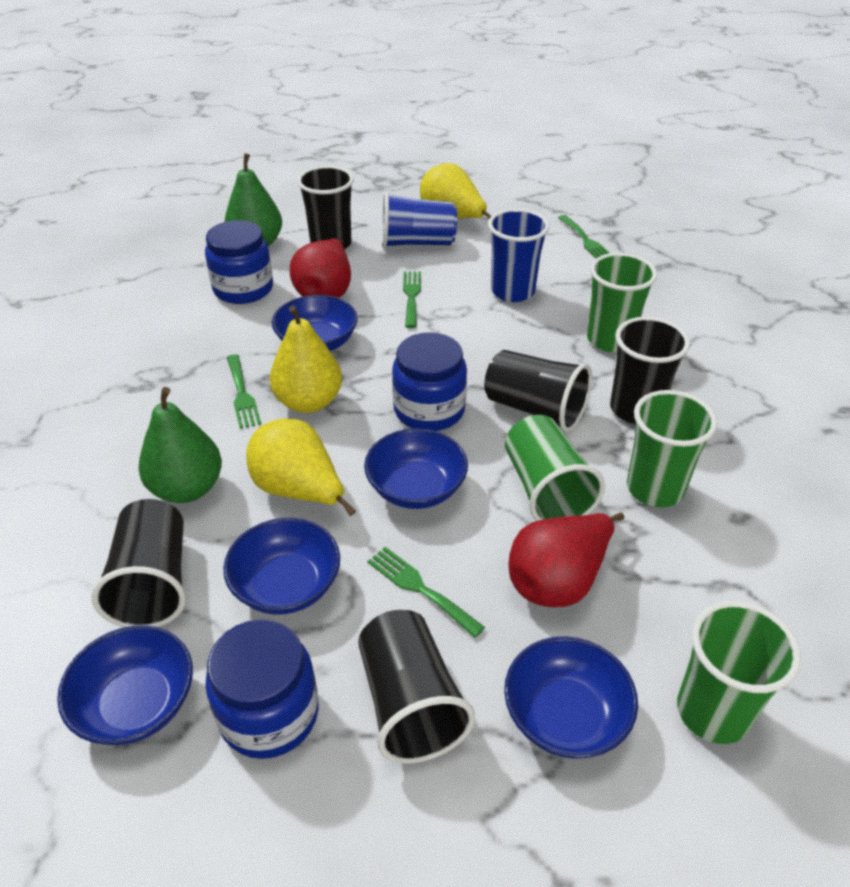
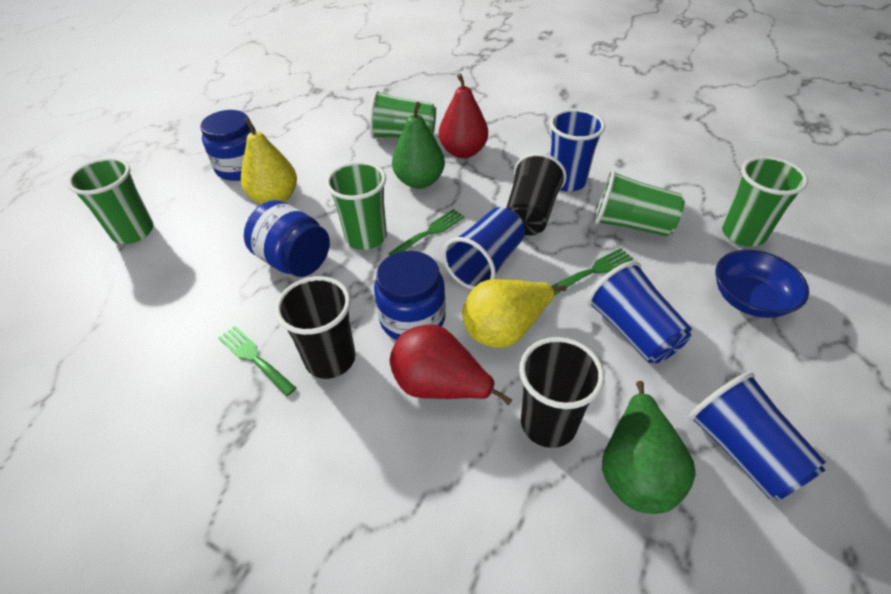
black cup: 5 -> 3
blue bowl: 5 -> 1
blue cup: 2 -> 4
green cup: 4 -> 5
green fork: 4 -> 3
yellow pear: 3 -> 2

